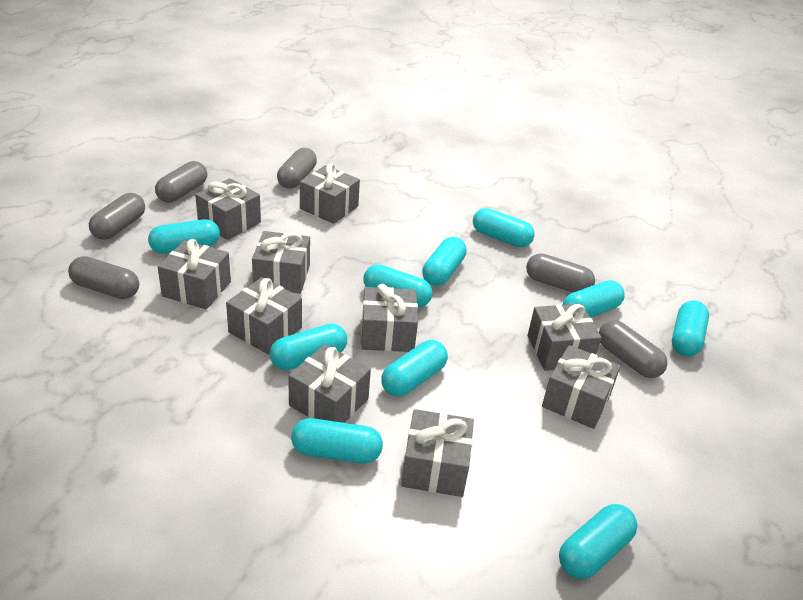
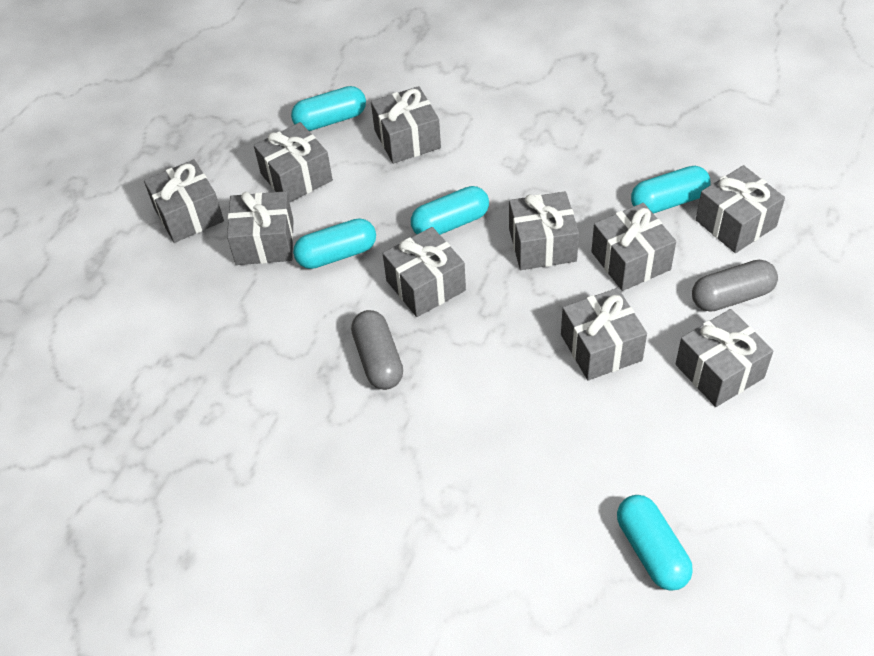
grey capsule: 6 -> 2
turquoise capsule: 10 -> 5

